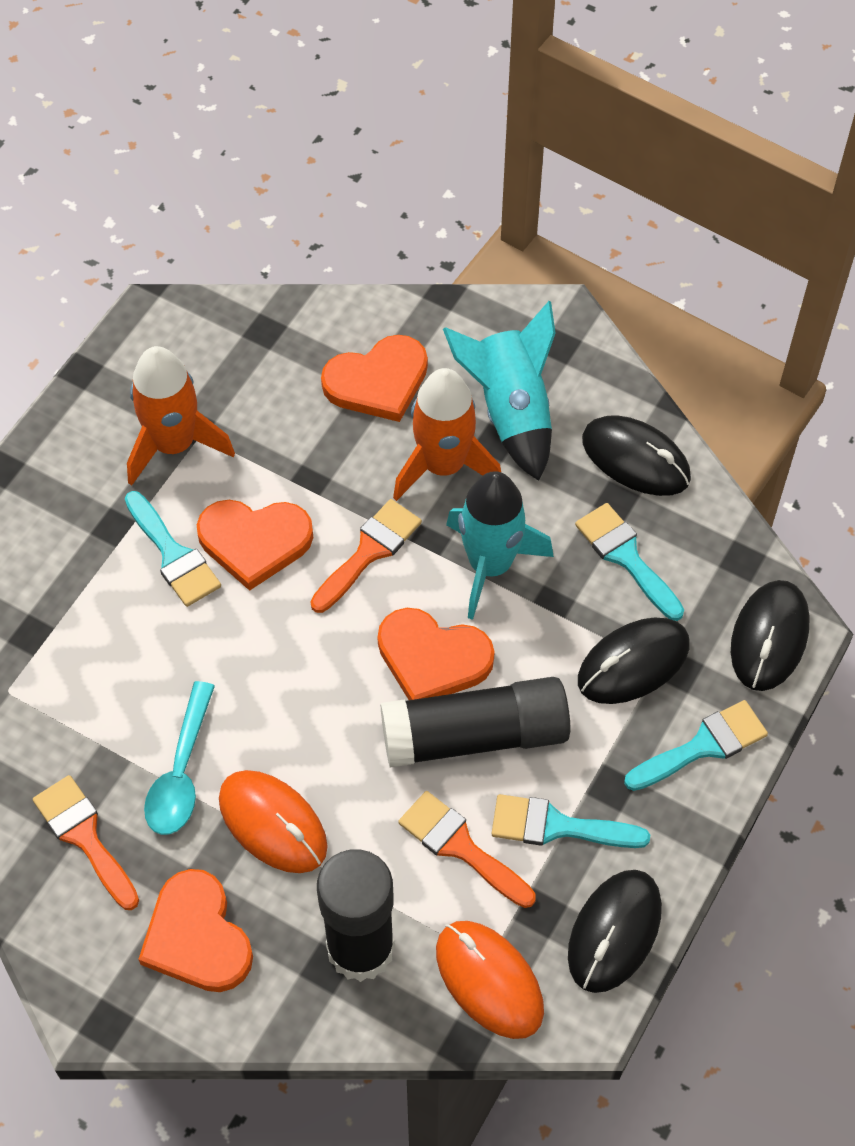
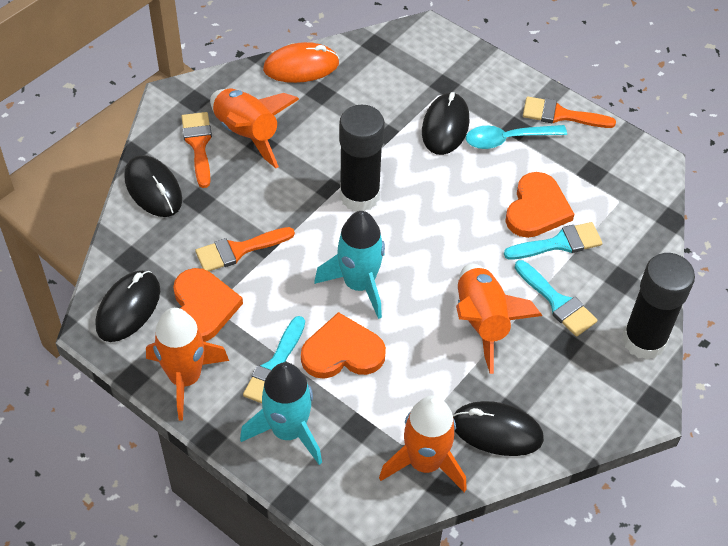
orange heart: 4 -> 3
orange mouse: 2 -> 1
orange rocket: 2 -> 4
turquoise brush: 4 -> 3

